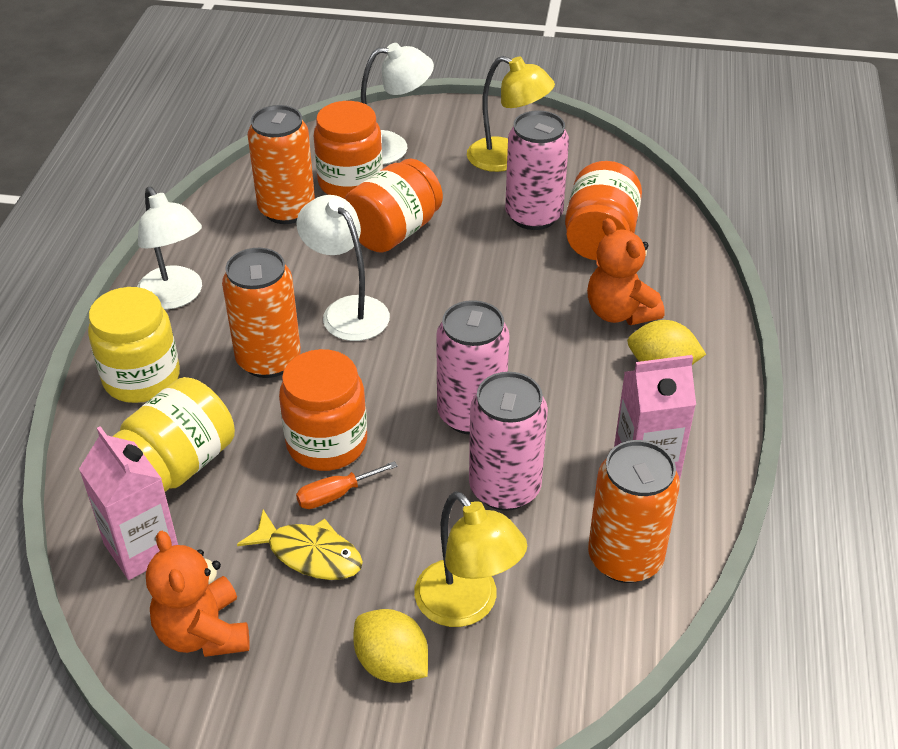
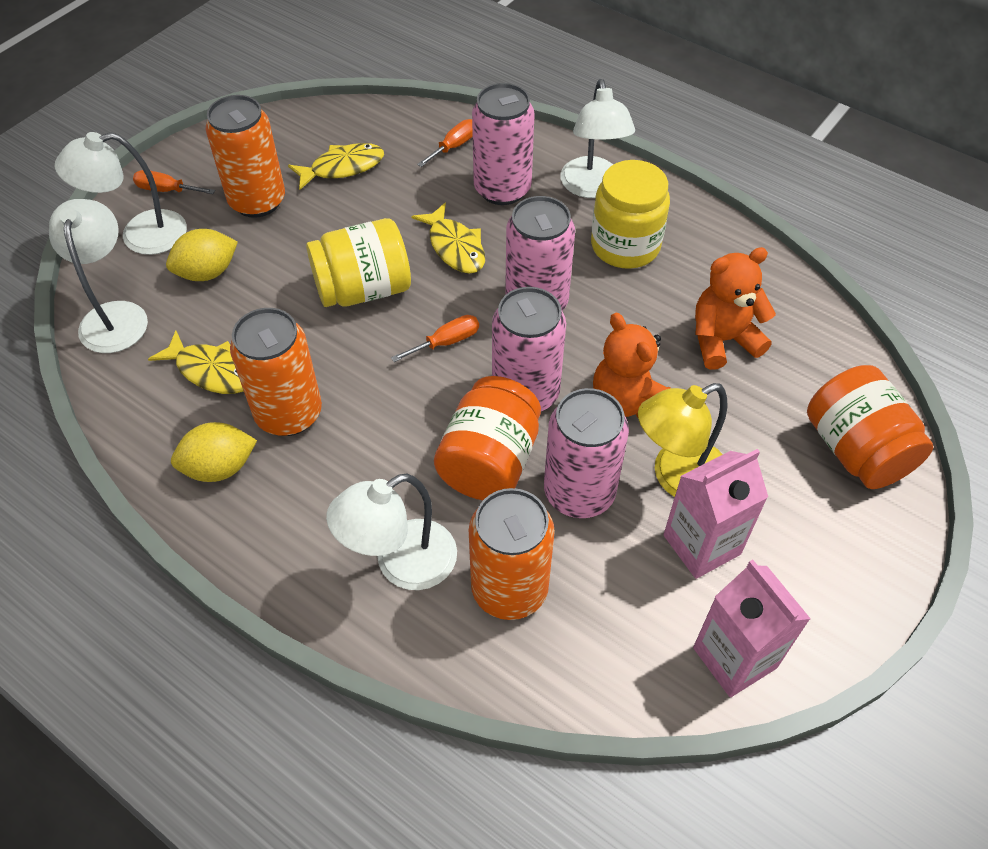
orange jar: 4 -> 2
orange screwdriver: 1 -> 3
pink can: 3 -> 4
white lamp: 3 -> 4
yellow fish: 1 -> 3
yellow lamp: 2 -> 1

